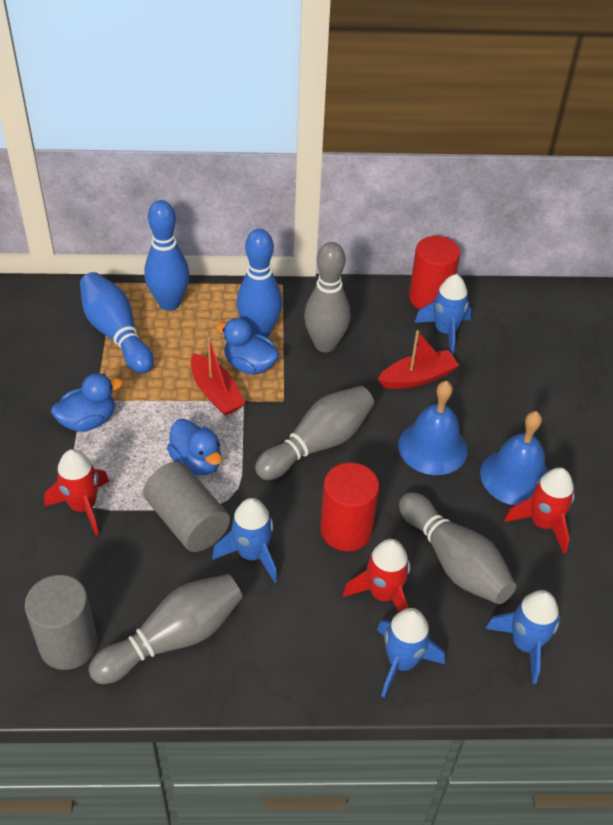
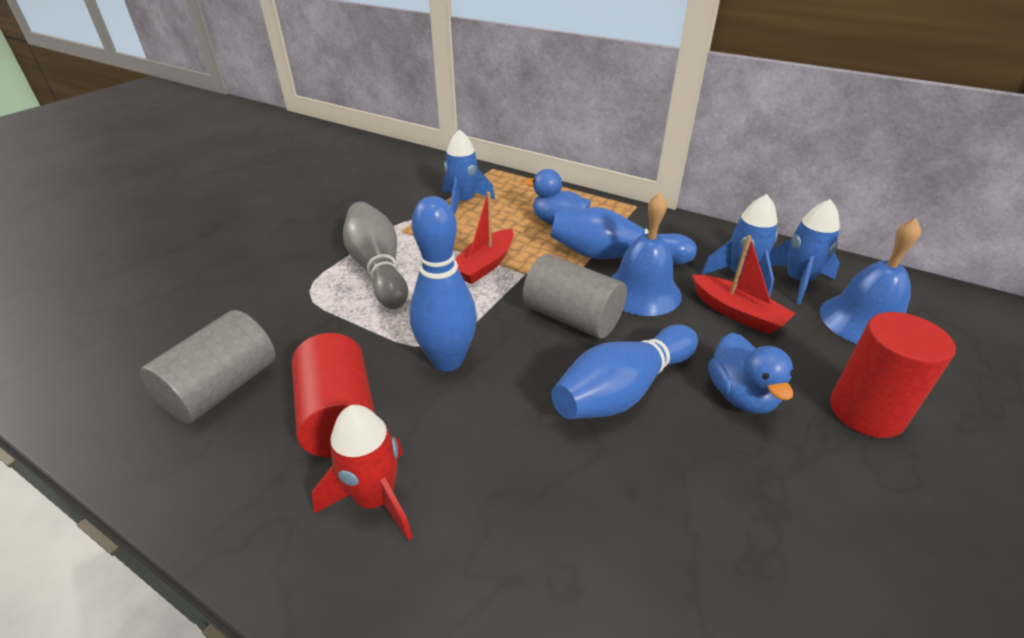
blue duck: 3 -> 2
blue rocket: 4 -> 3
grey bowling pin: 4 -> 1
red rocket: 3 -> 1

